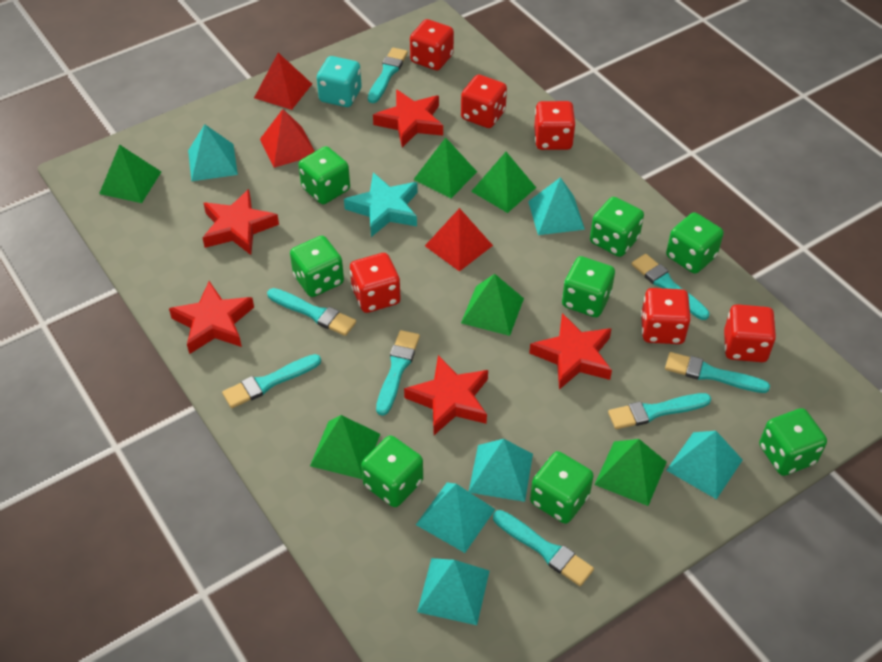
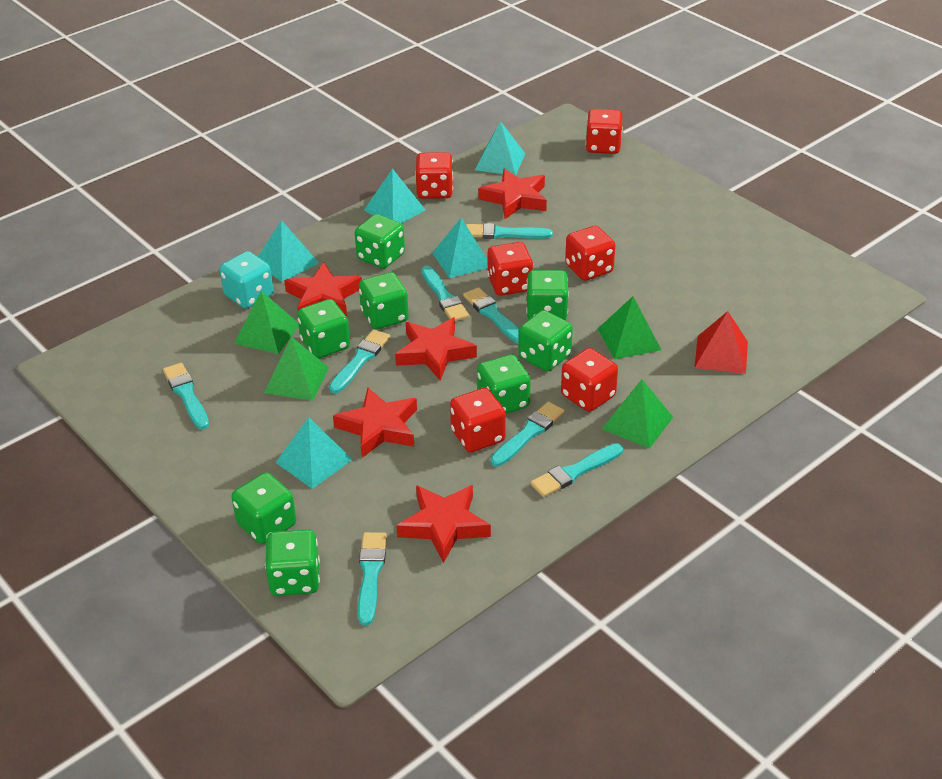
green pyramid: 6 -> 4
red pyramid: 3 -> 1
turquoise pyramid: 6 -> 5
turquoise star: 1 -> 0

